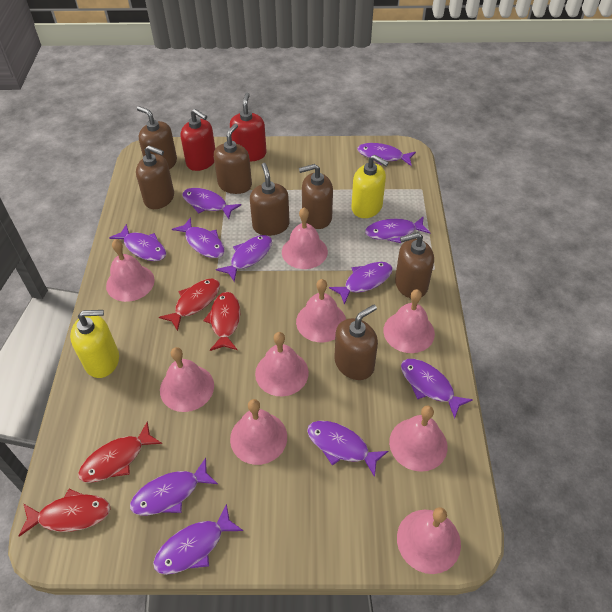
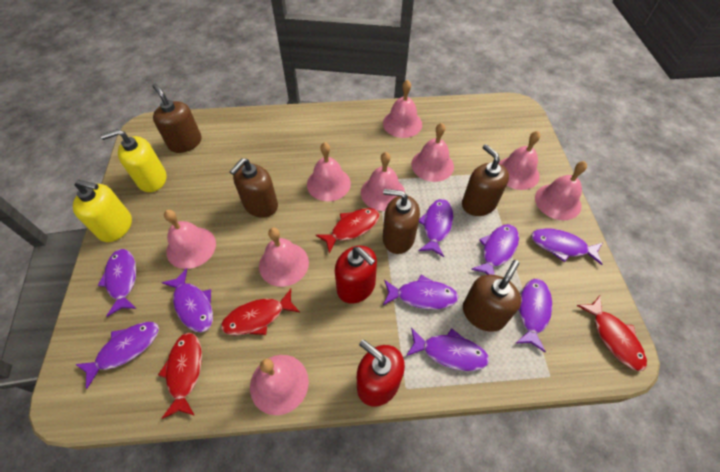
brown soap dispenser: 7 -> 5
purple fish: 11 -> 9

